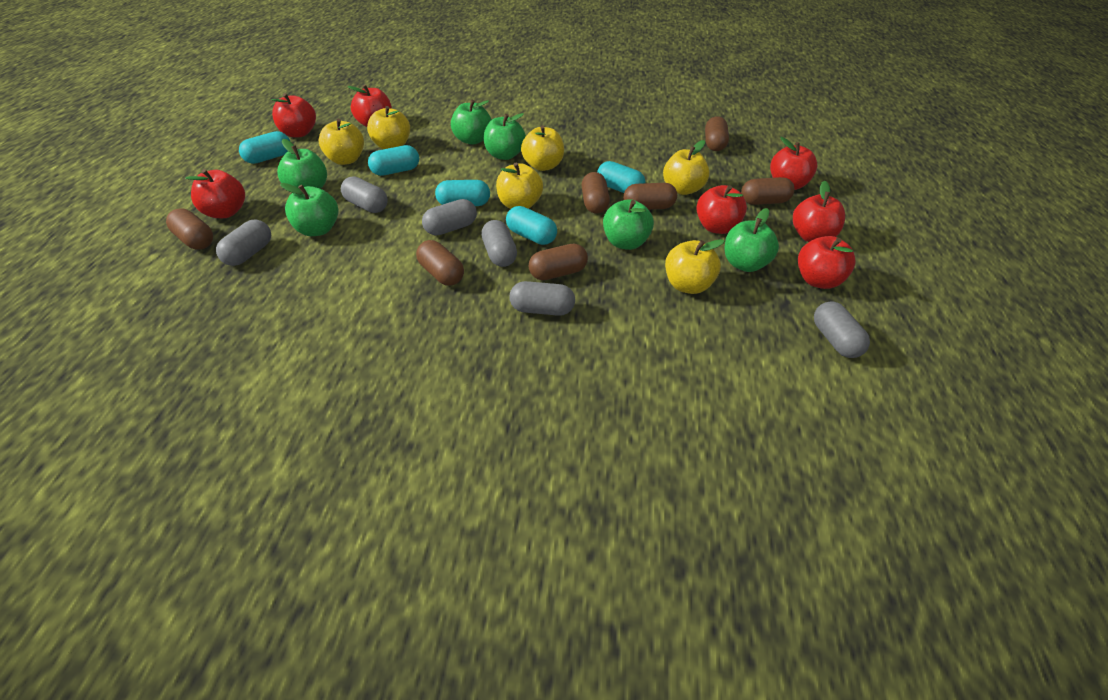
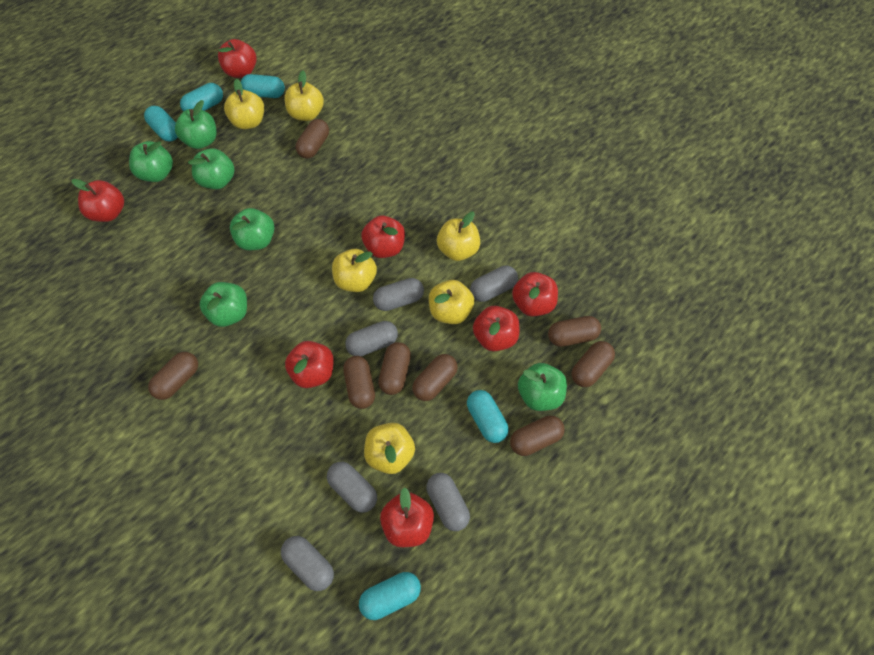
brown capsule: 7 -> 8

